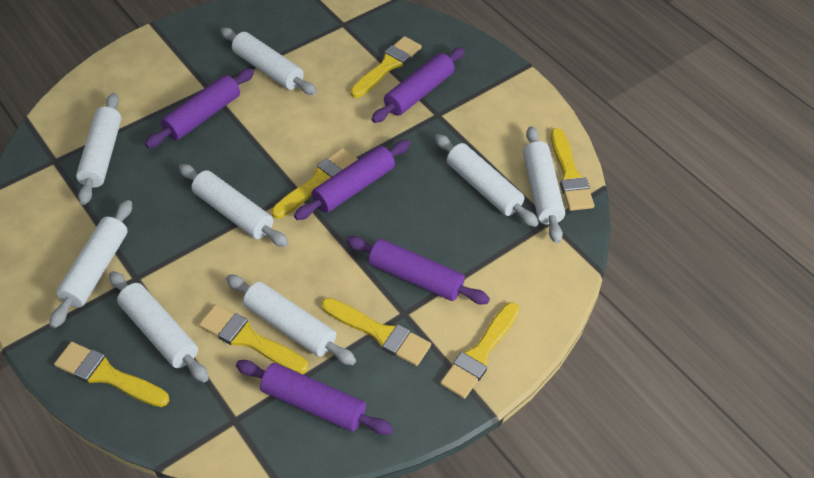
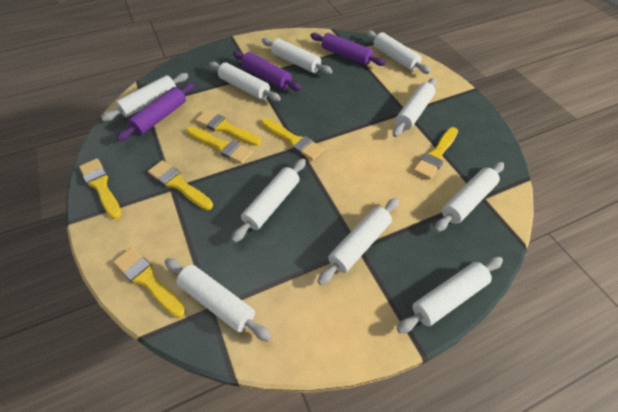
purple rolling pin: 5 -> 3
white rolling pin: 8 -> 10

